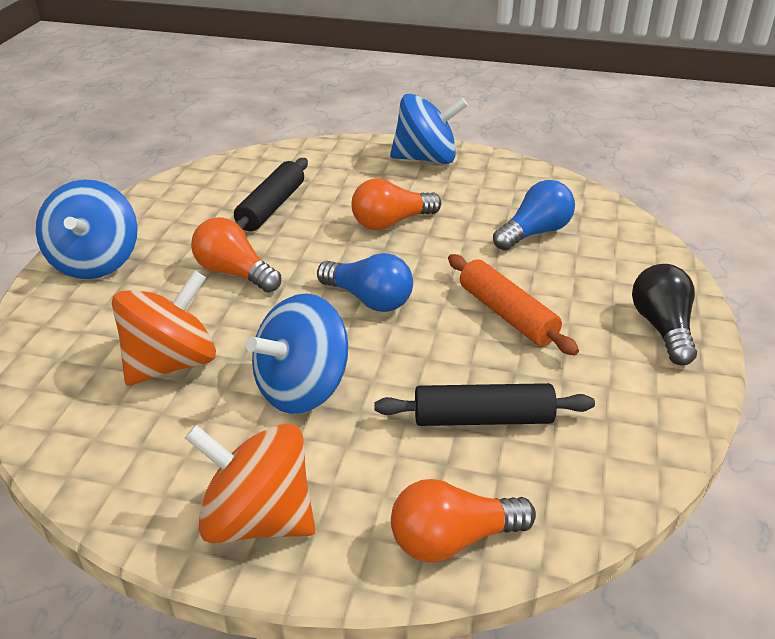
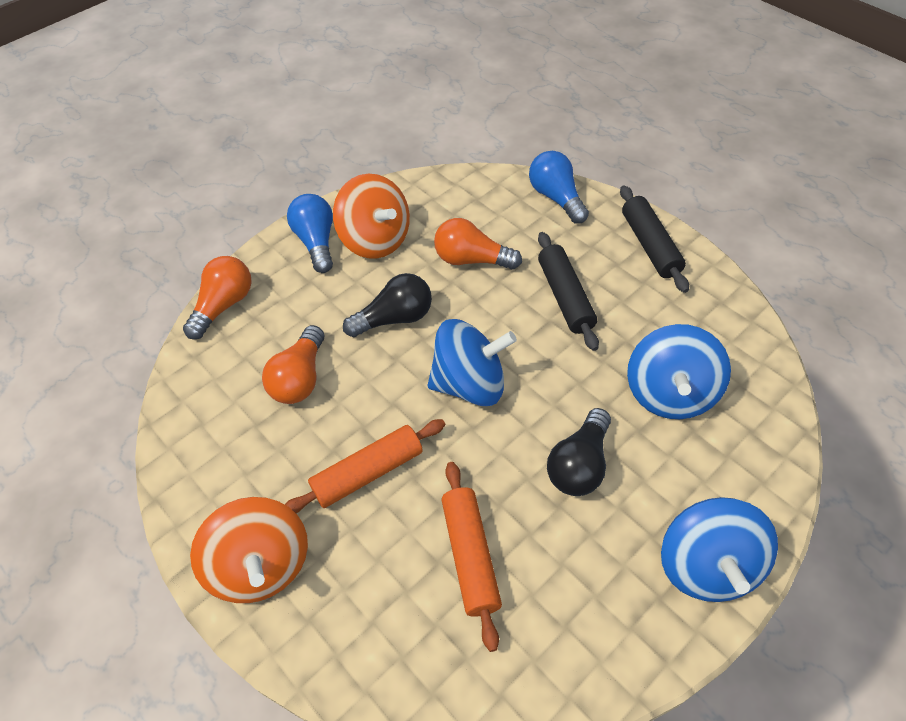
black light bulb: 1 -> 2
orange rolling pin: 1 -> 2

